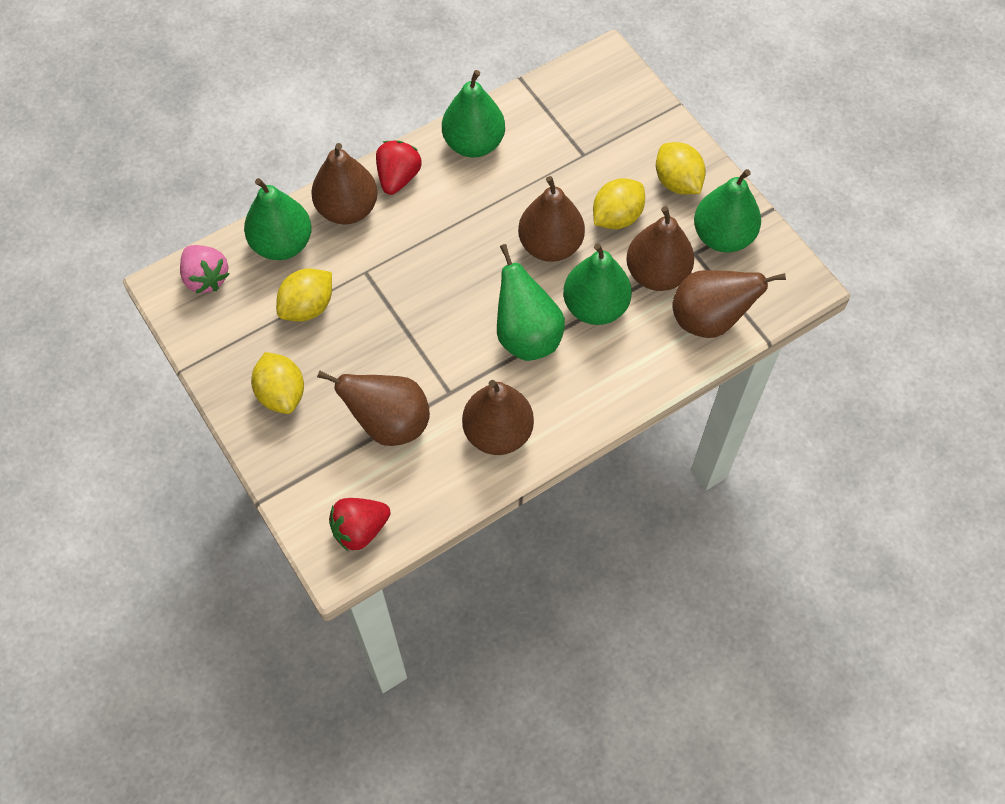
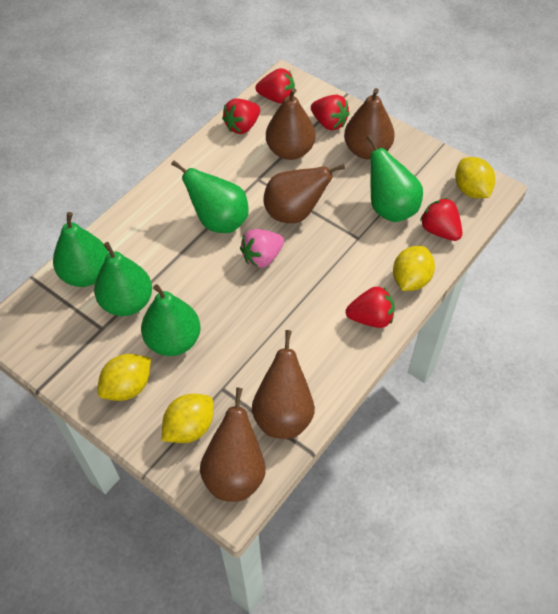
brown pear: 6 -> 5
red strawberry: 2 -> 5

